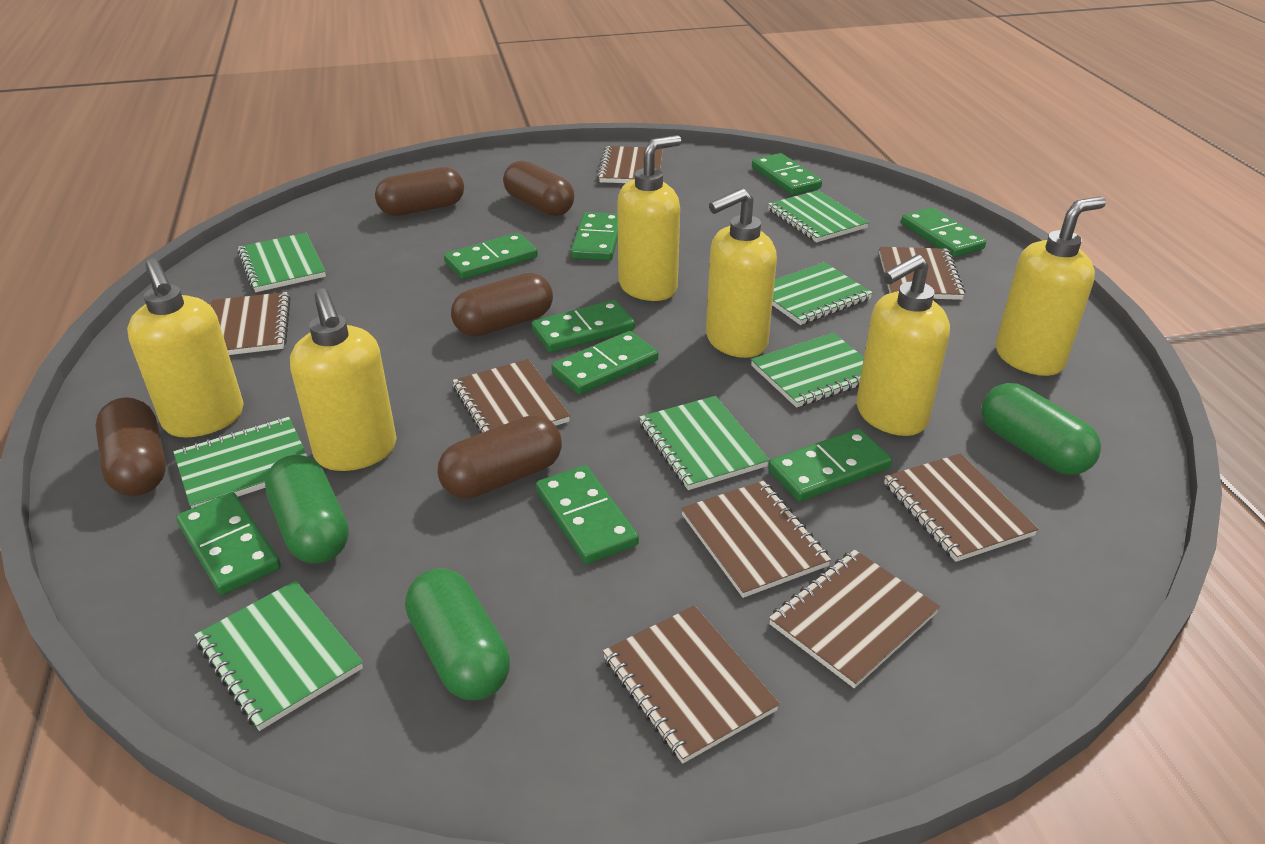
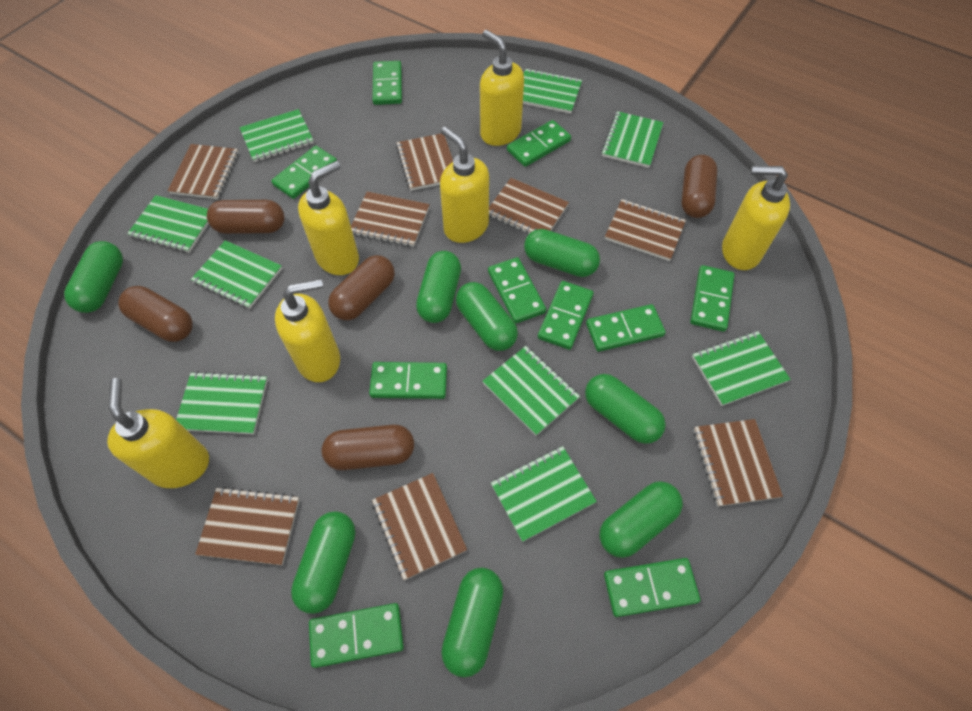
green capsule: 3 -> 8
green domino: 9 -> 10
green notebook: 7 -> 9

